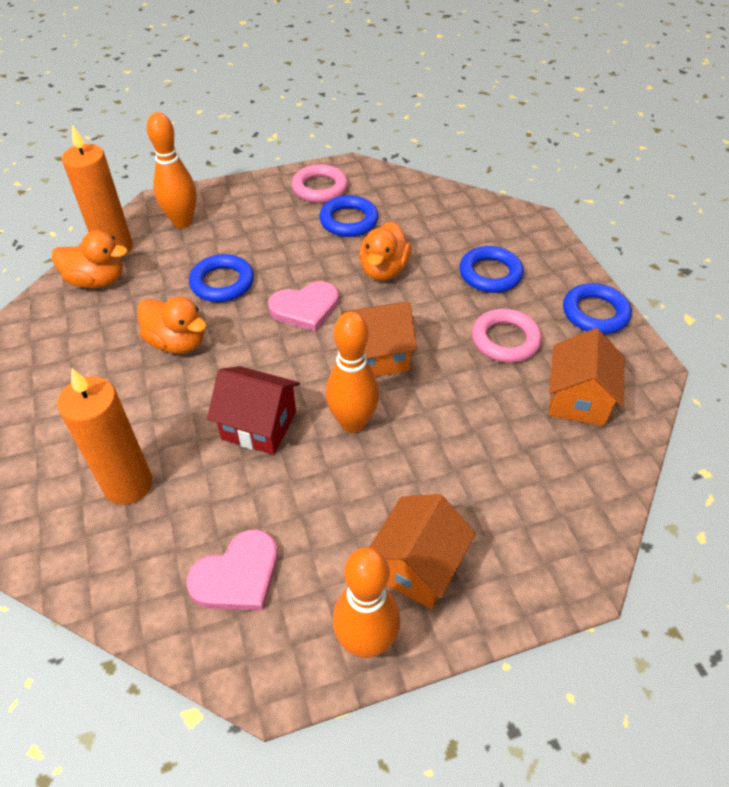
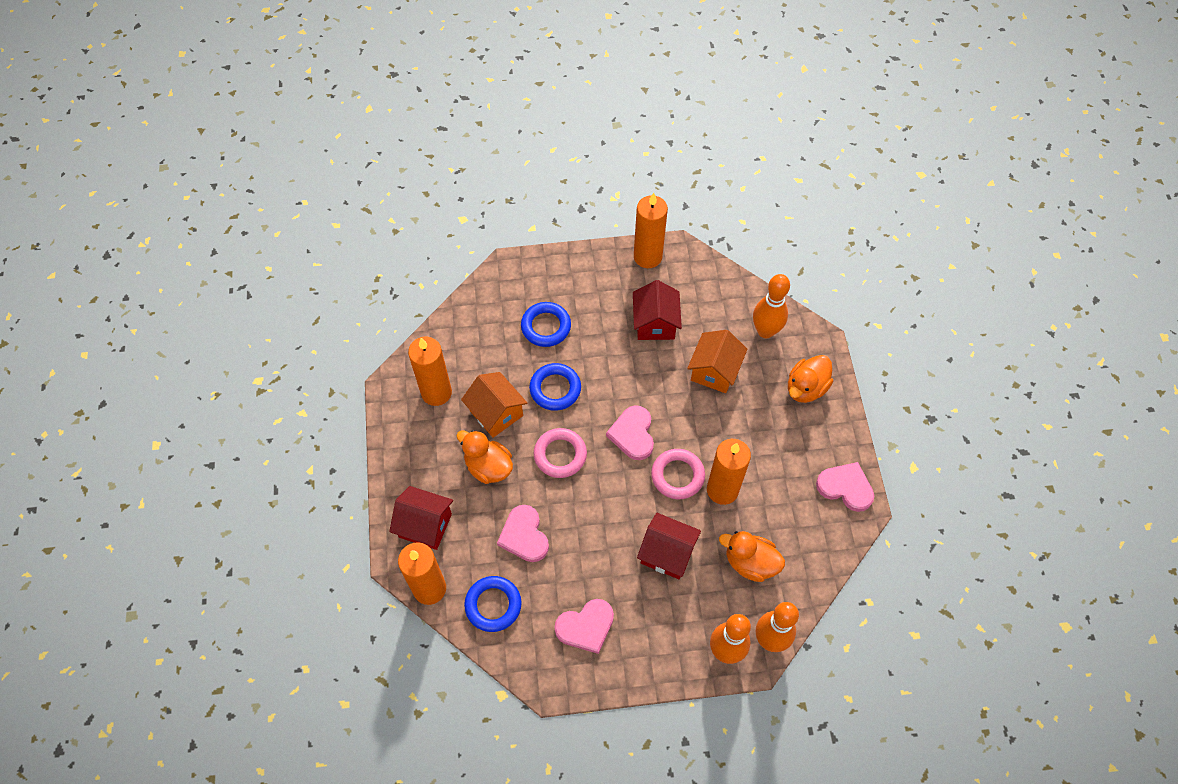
blue ring: 4 -> 3
orange candle: 2 -> 4
orange house: 3 -> 2
pink heart: 2 -> 4
red house: 1 -> 3

